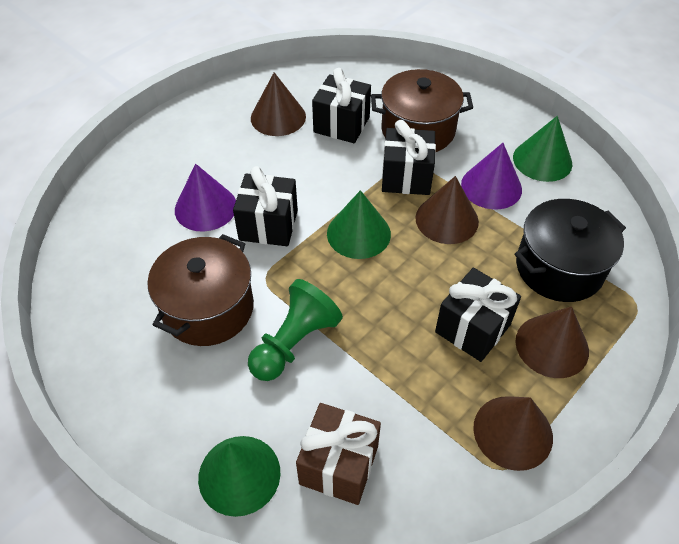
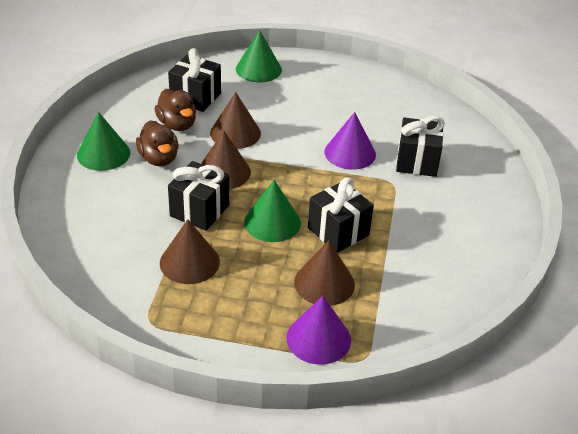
black pot: 1 -> 0
brown duck: 0 -> 2
brown gift: 1 -> 0
brown pot: 2 -> 0
green pawn: 1 -> 0

